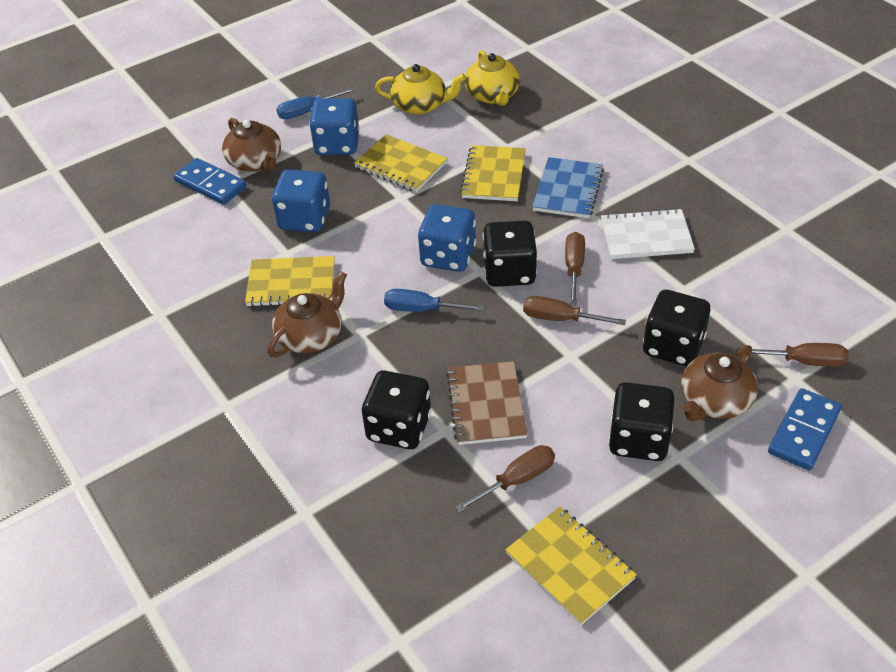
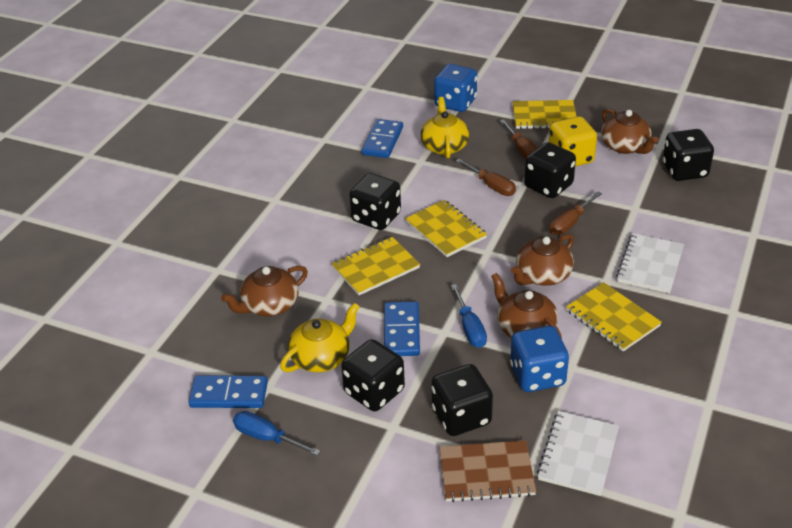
black dice: 4 -> 5
blue dice: 3 -> 2
blue domino: 2 -> 3
blue notebook: 1 -> 0
brown screwdriver: 4 -> 3
brown teapot: 3 -> 4
white notebook: 1 -> 2
yellow dice: 0 -> 1

